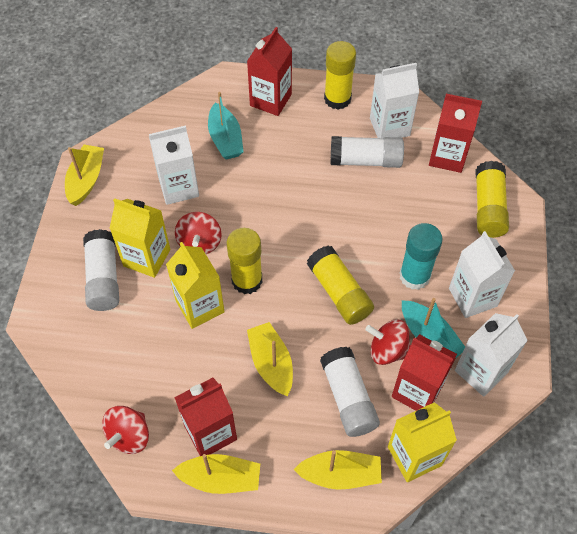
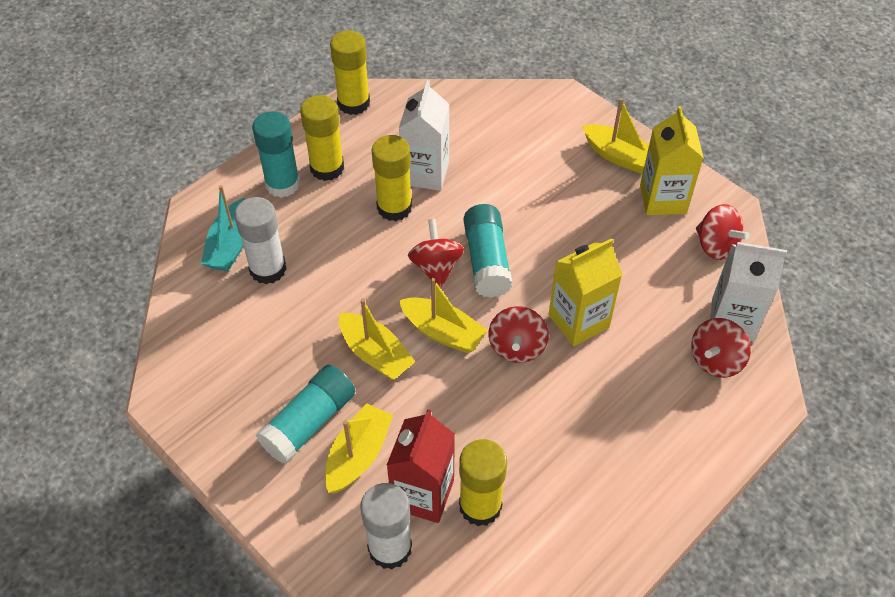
red carton: 4 -> 1
red spinning top: 3 -> 4
turquoise boat: 2 -> 1
turquoise glue stick: 1 -> 3
white carton: 4 -> 2
white glue stick: 3 -> 2
yellow carton: 3 -> 2

